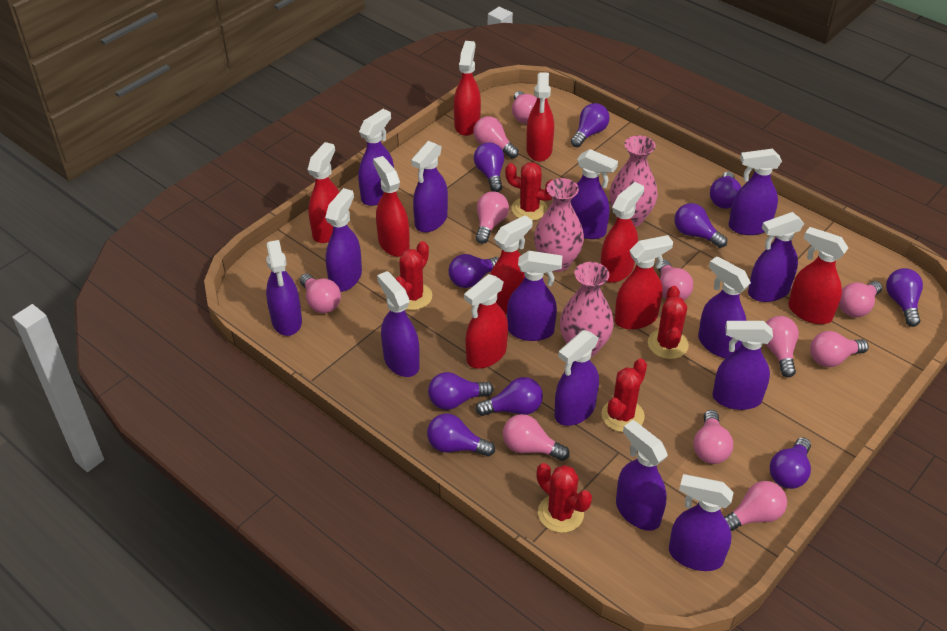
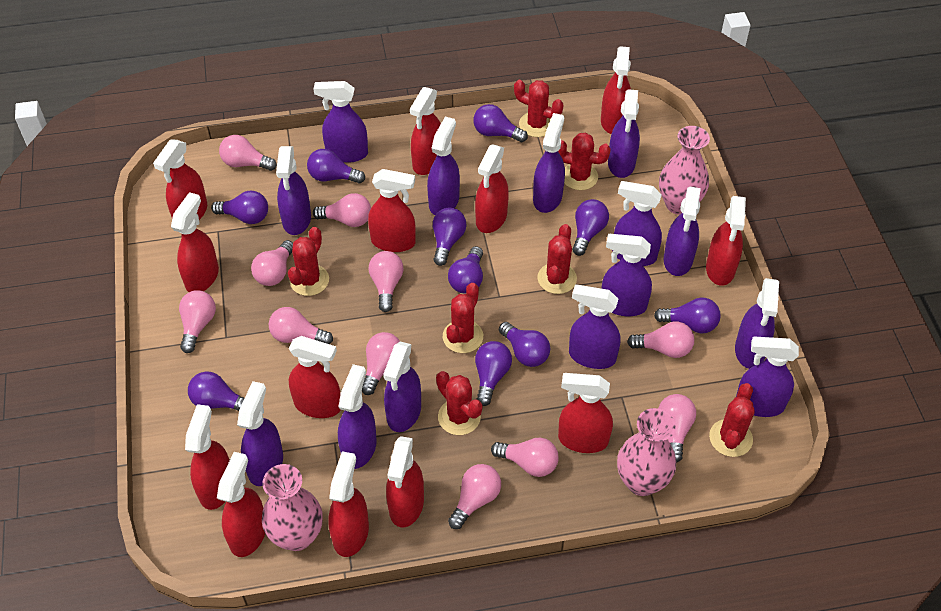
red cactus: 5 -> 7
red spray bottle: 9 -> 13

